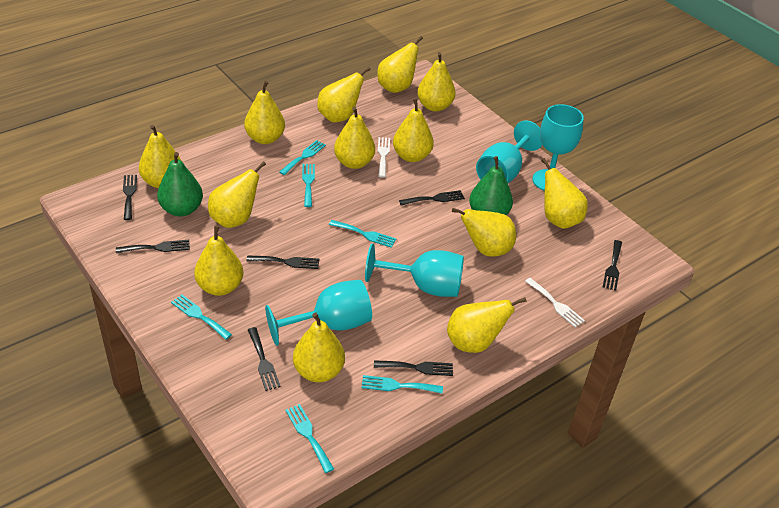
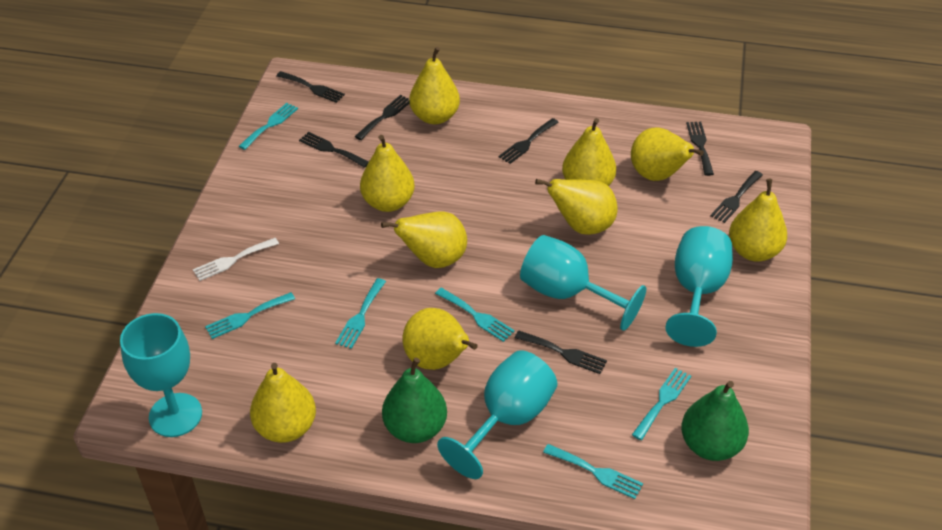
white fork: 2 -> 1
yellow pear: 13 -> 9

